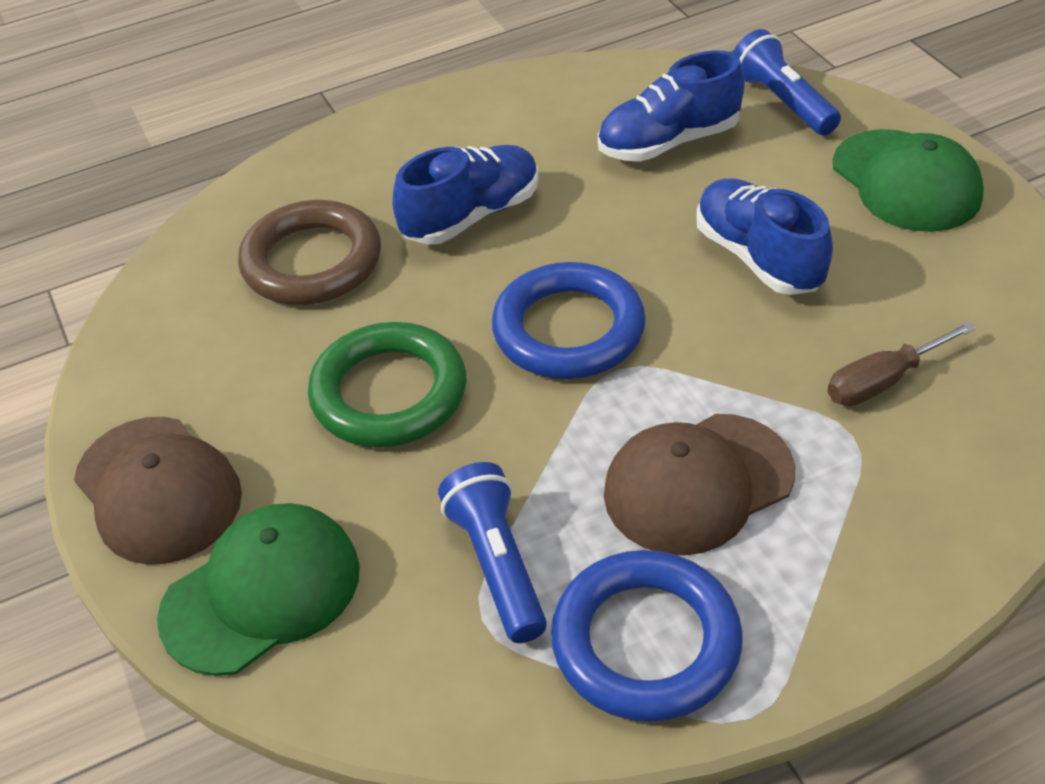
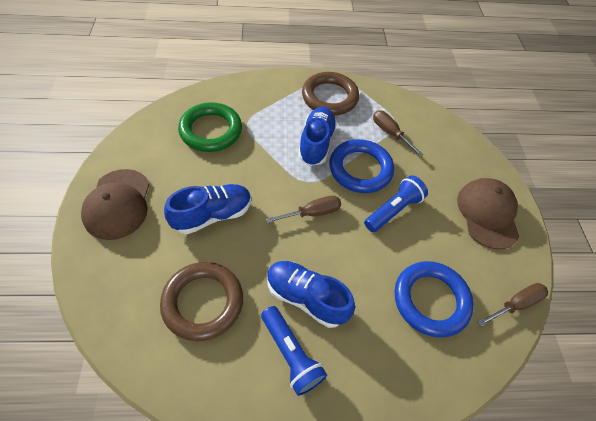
brown ring: 1 -> 2
brown screwdriver: 1 -> 3
green cap: 2 -> 0

